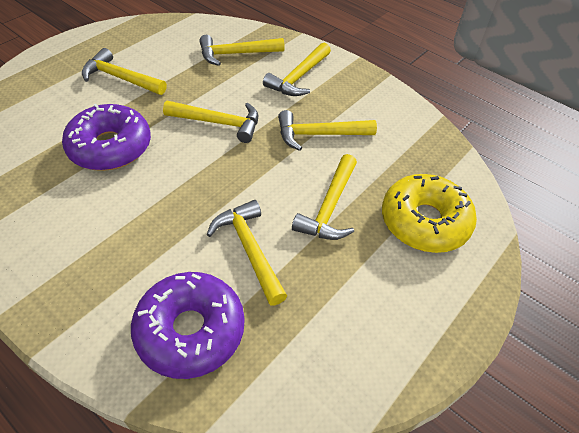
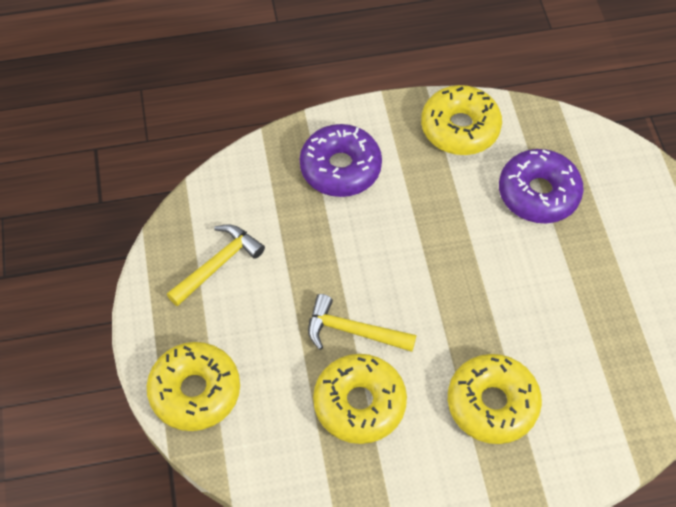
yellow donut: 1 -> 4
yellow hammer: 7 -> 2

